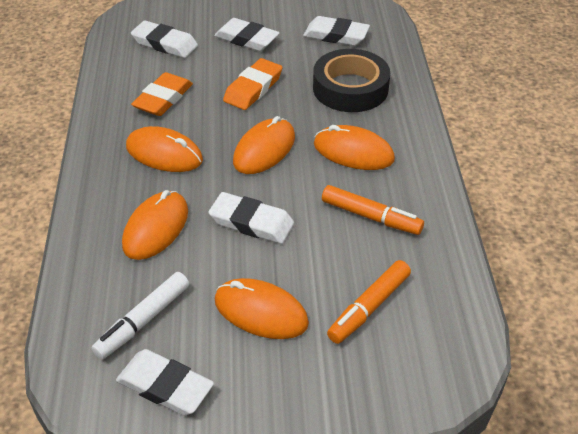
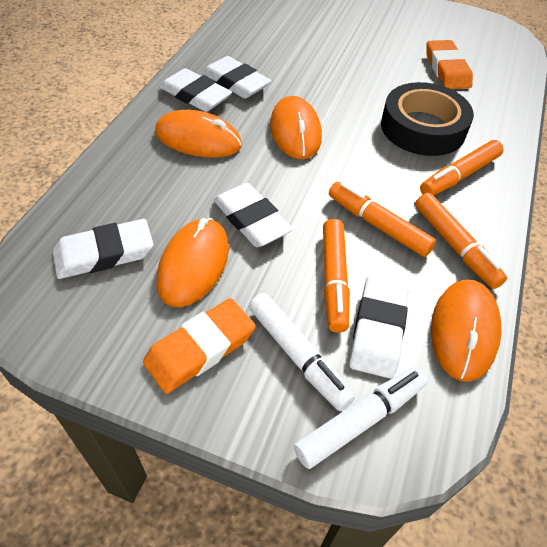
orange marker: 2 -> 4
orange mouse: 5 -> 4
white marker: 1 -> 2

